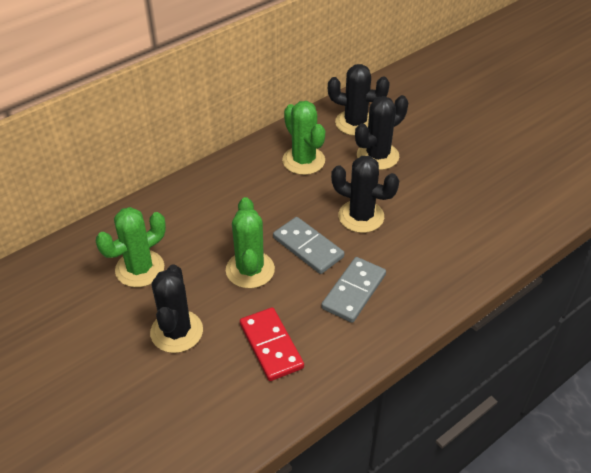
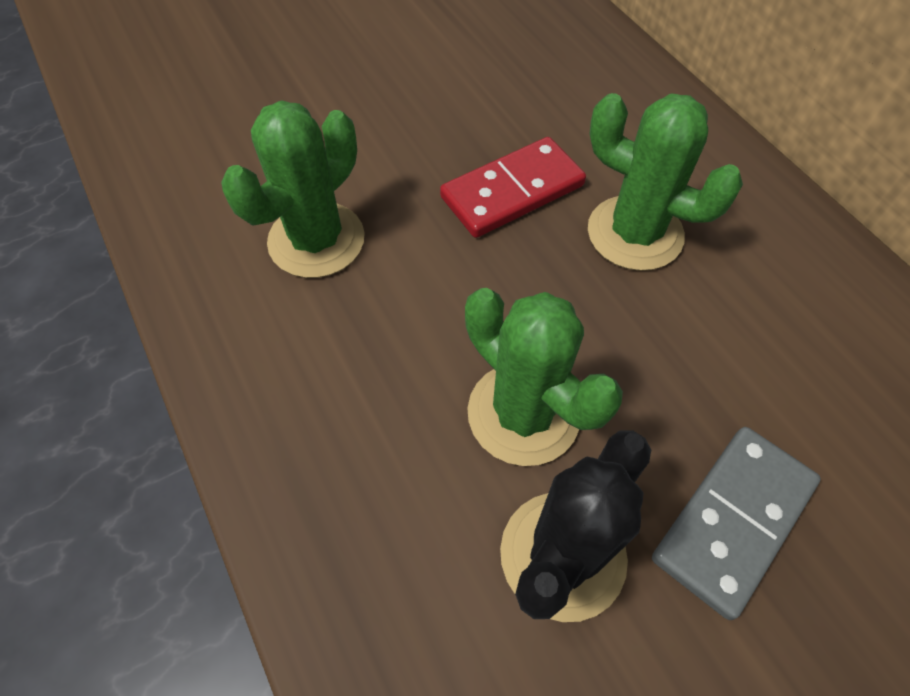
black cactus: 4 -> 1
grey domino: 2 -> 1

